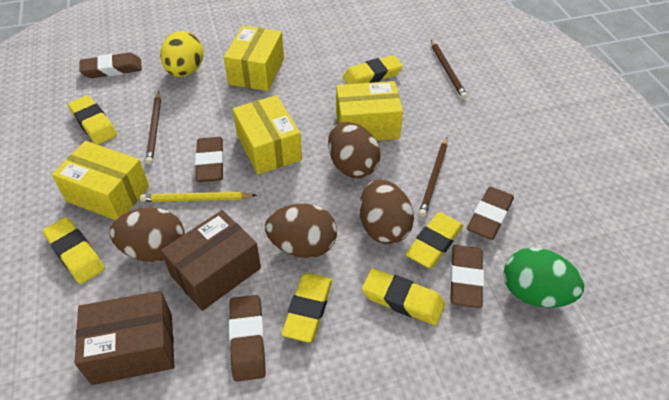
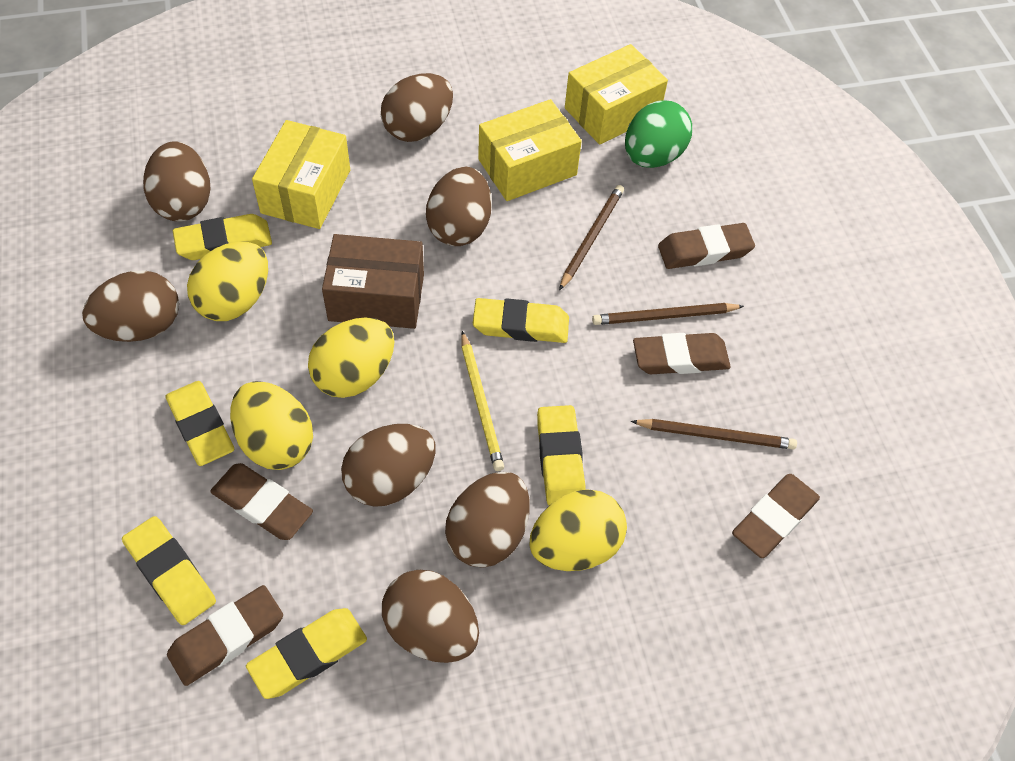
brown box: 2 -> 1
brown egg: 4 -> 7
yellow box: 4 -> 3
yellow egg: 1 -> 4

